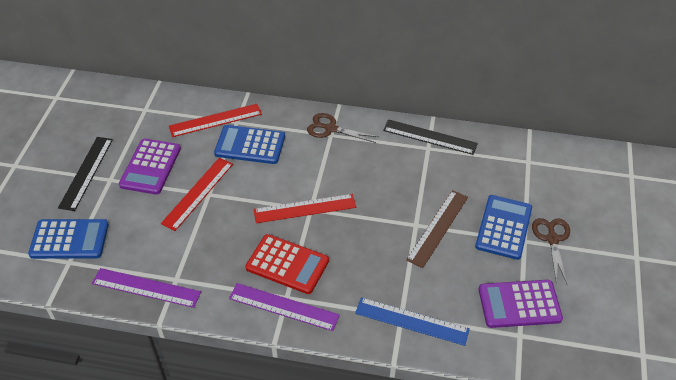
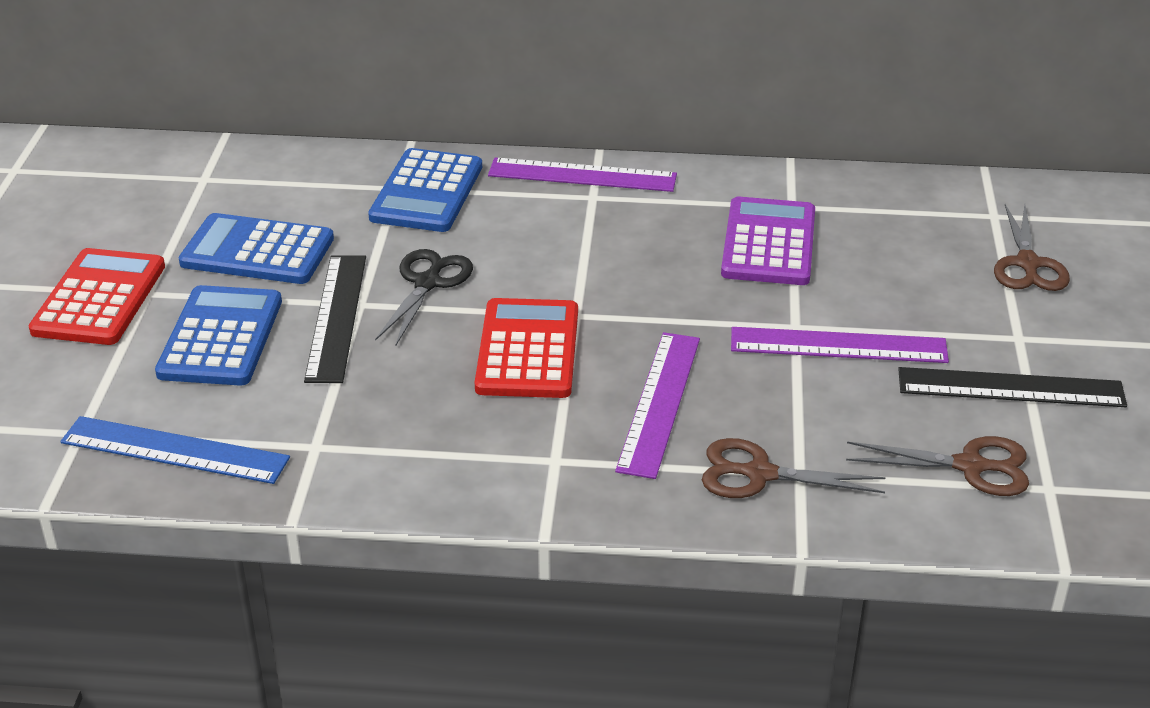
black scissors: 0 -> 1
brown ruler: 1 -> 0
brown scissors: 2 -> 3
purple calculator: 2 -> 1
purple ruler: 2 -> 3
red calculator: 1 -> 2
red ruler: 3 -> 0

